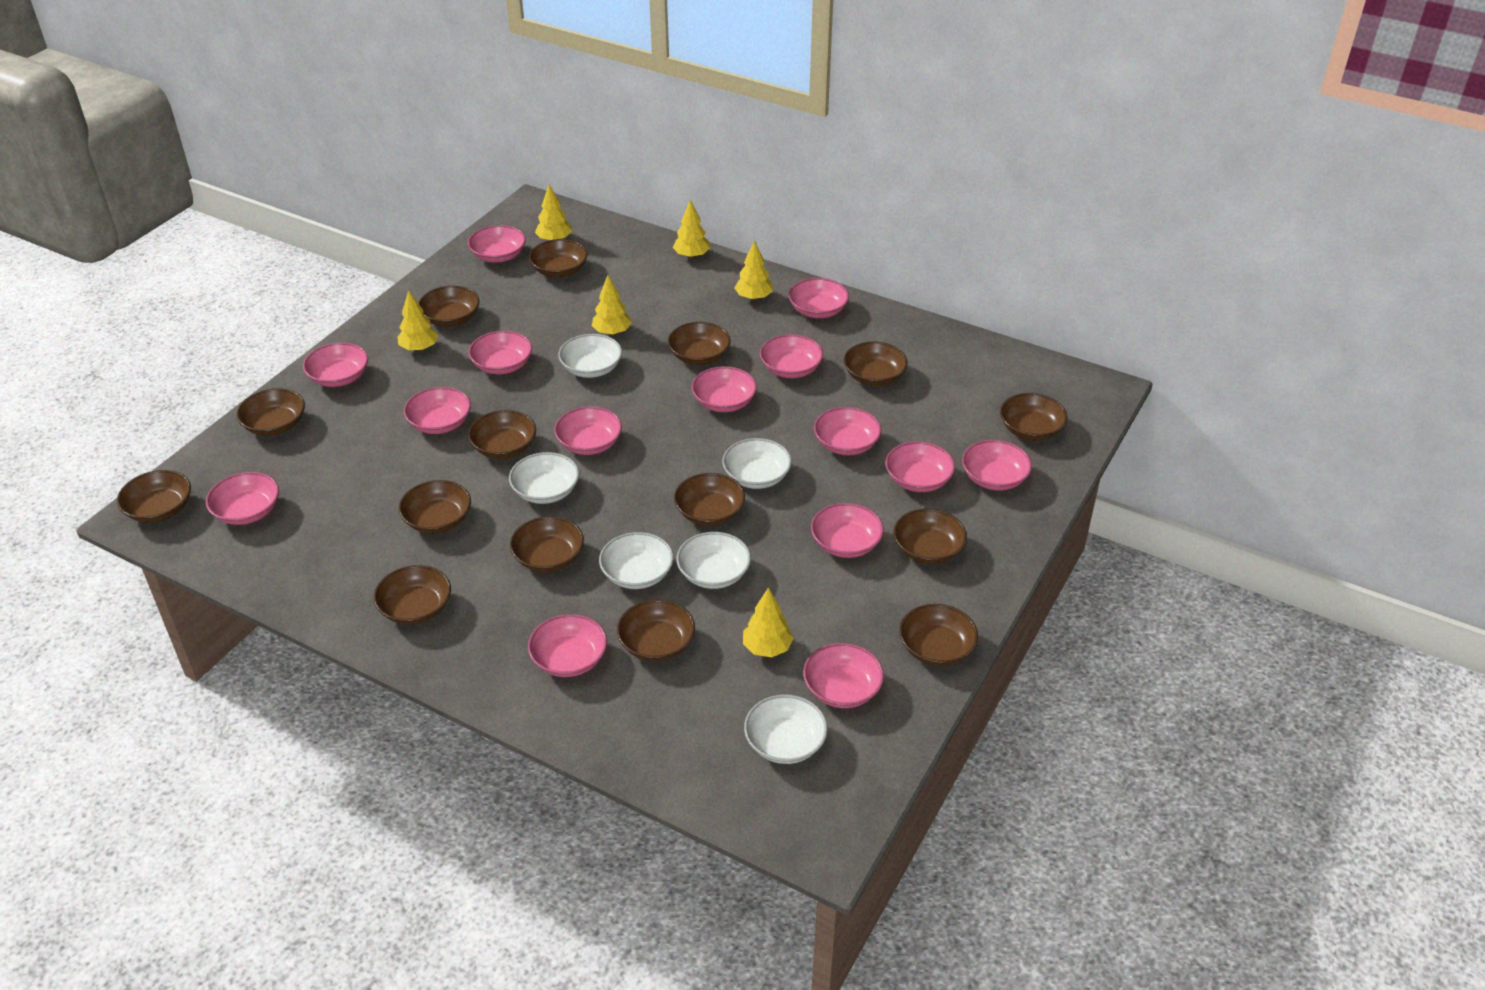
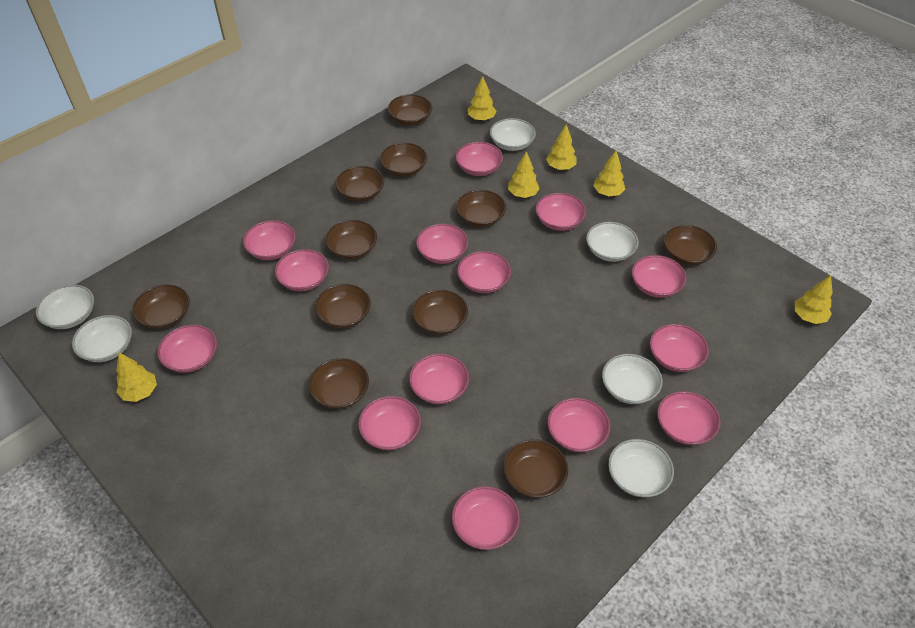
brown bowl: 15 -> 11
pink bowl: 15 -> 14

